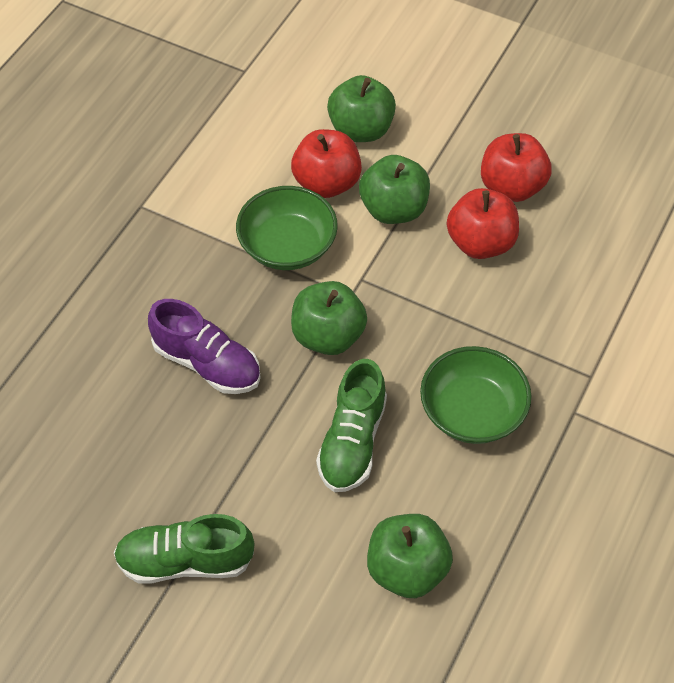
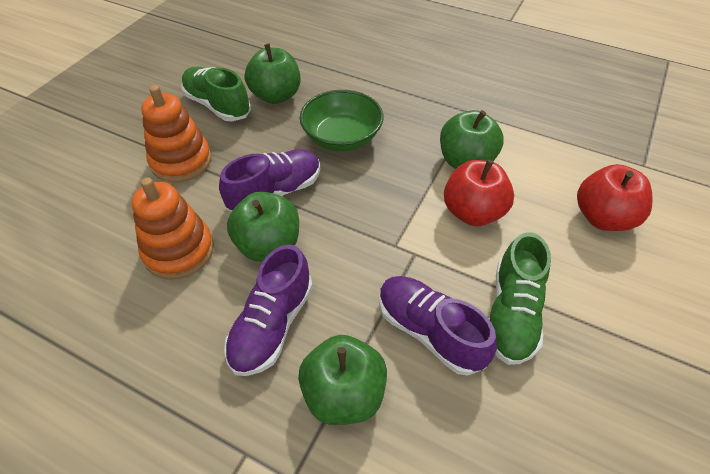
green bowl: 2 -> 1
orange stacking toy: 0 -> 2
purple shoe: 1 -> 3
red apple: 3 -> 2

